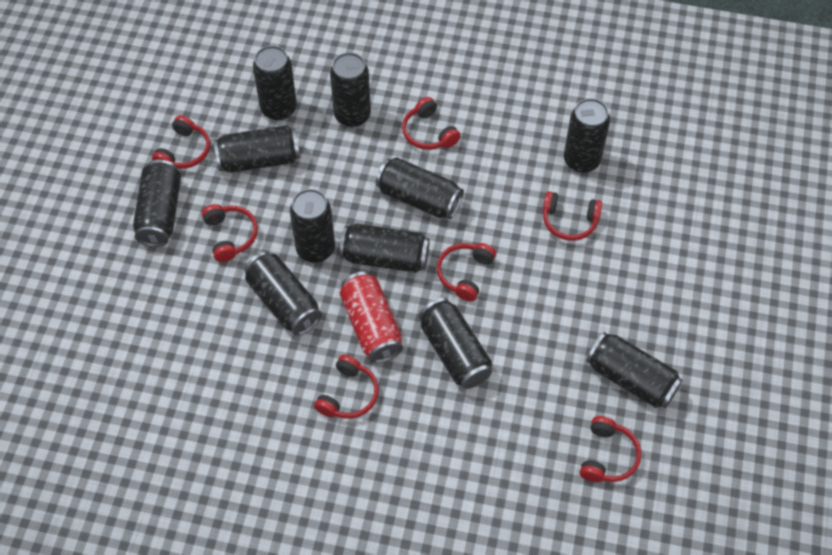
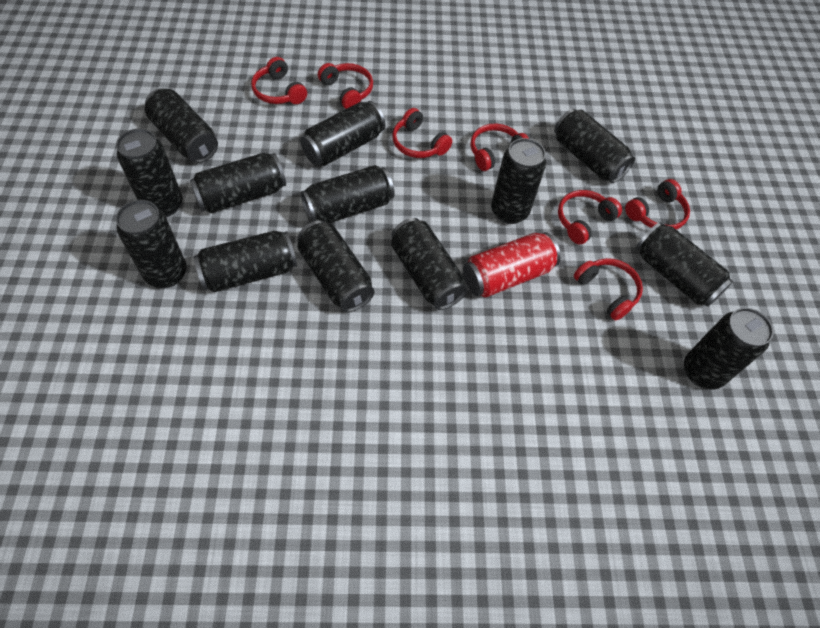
black can: 11 -> 13

